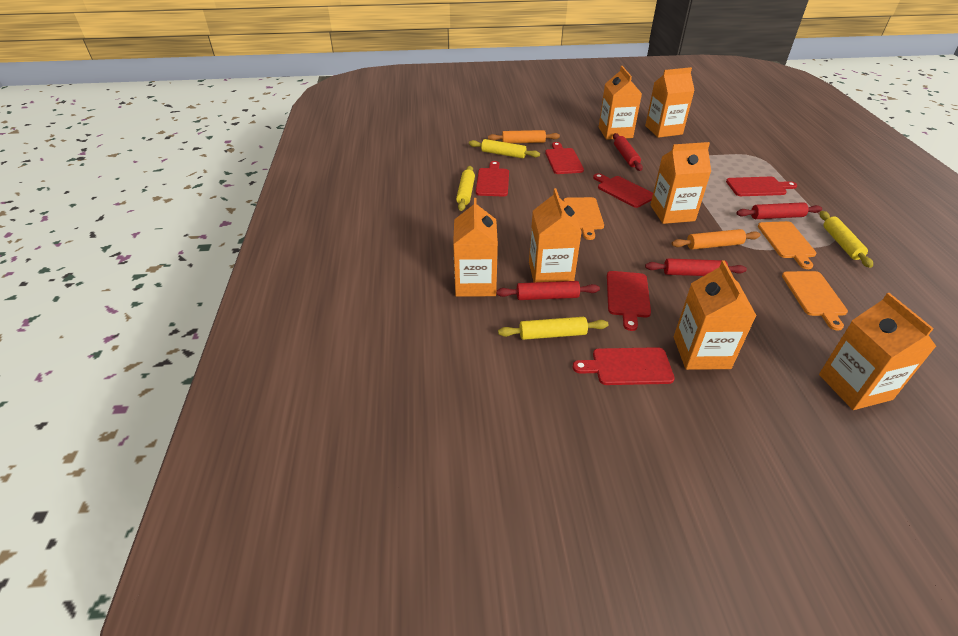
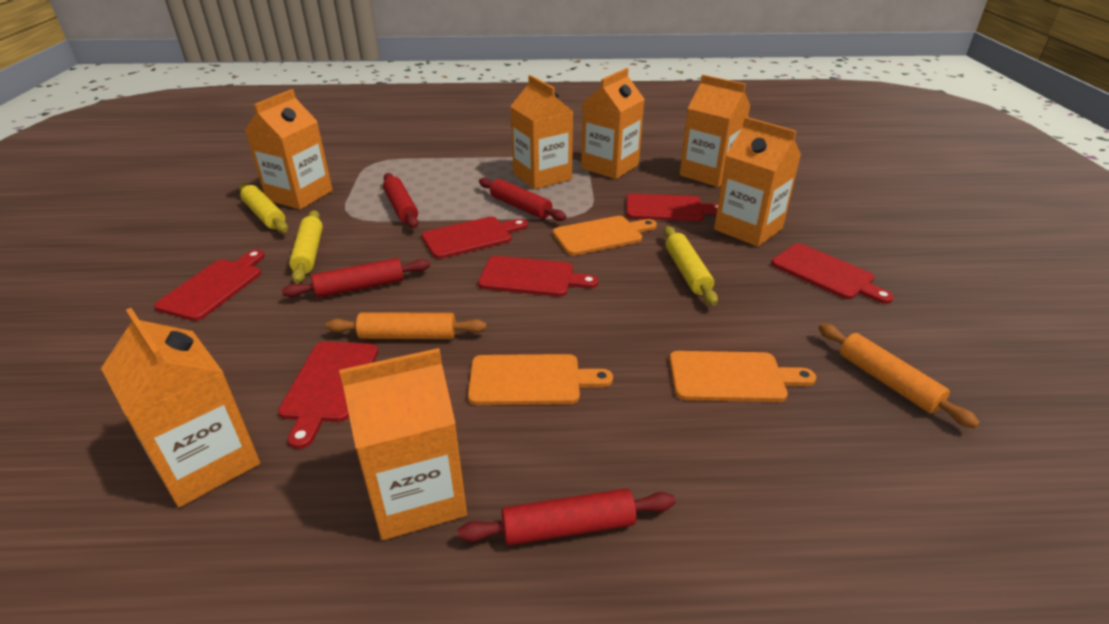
yellow rolling pin: 4 -> 3

